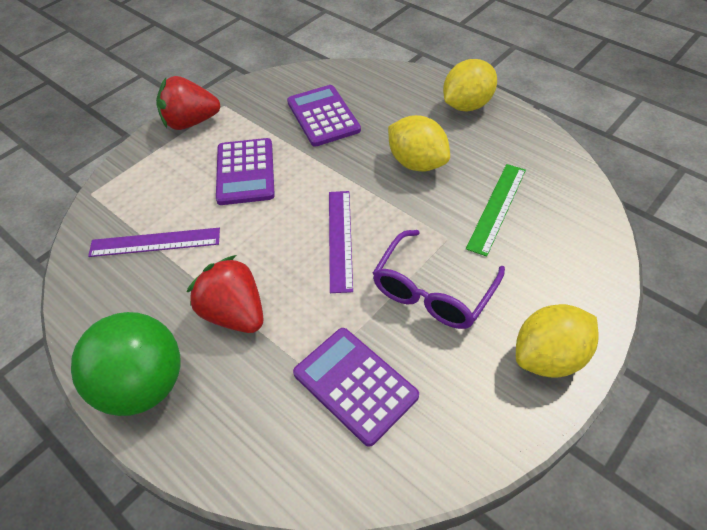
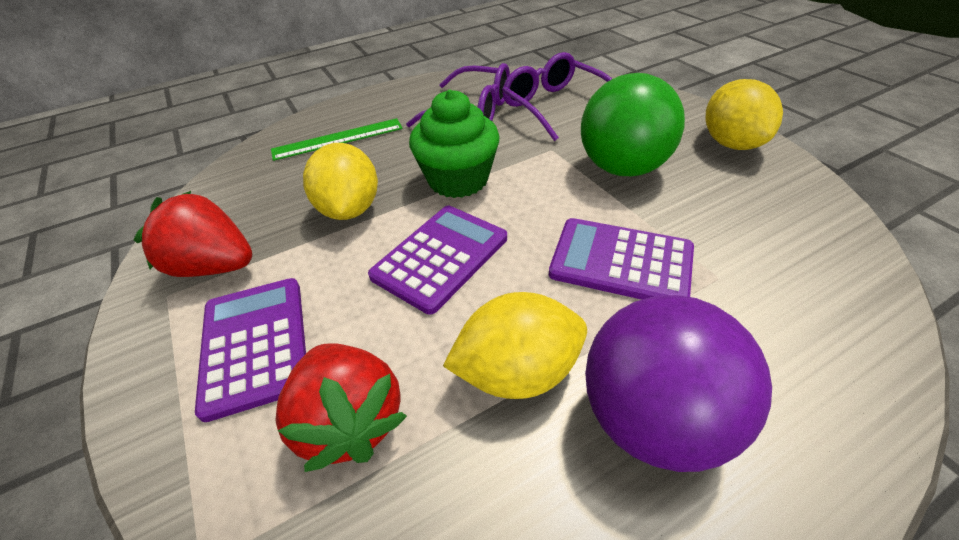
green cupcake: 0 -> 1
purple ball: 0 -> 1
purple glasses: 1 -> 2
purple ruler: 2 -> 0

